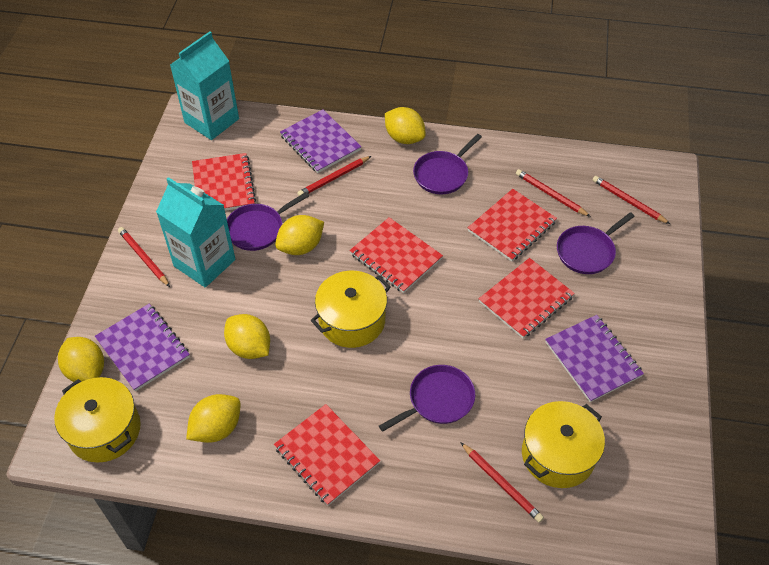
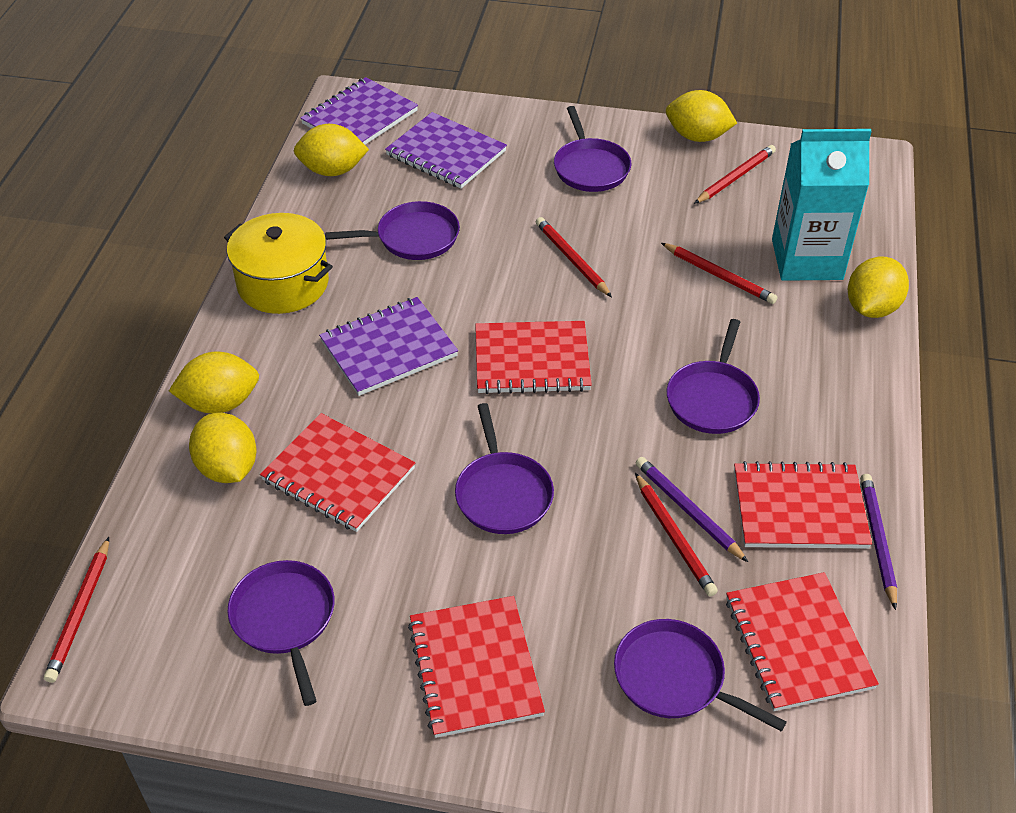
purple pan: 4 -> 6
purple pencil: 0 -> 2
turquoise carton: 2 -> 1
yellow pot: 3 -> 1

